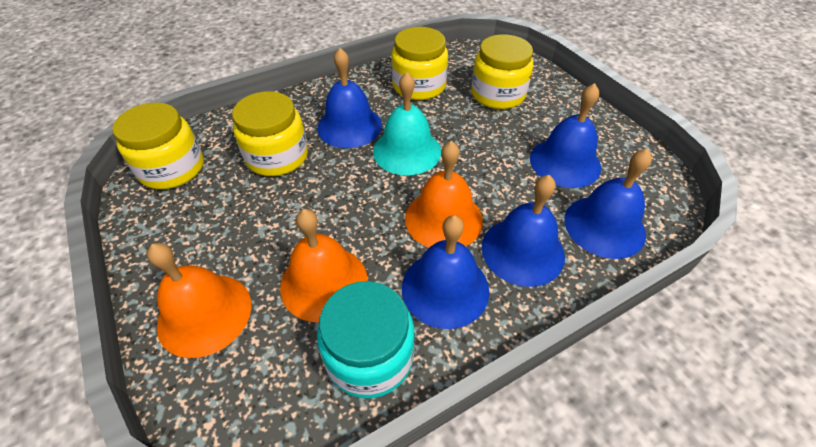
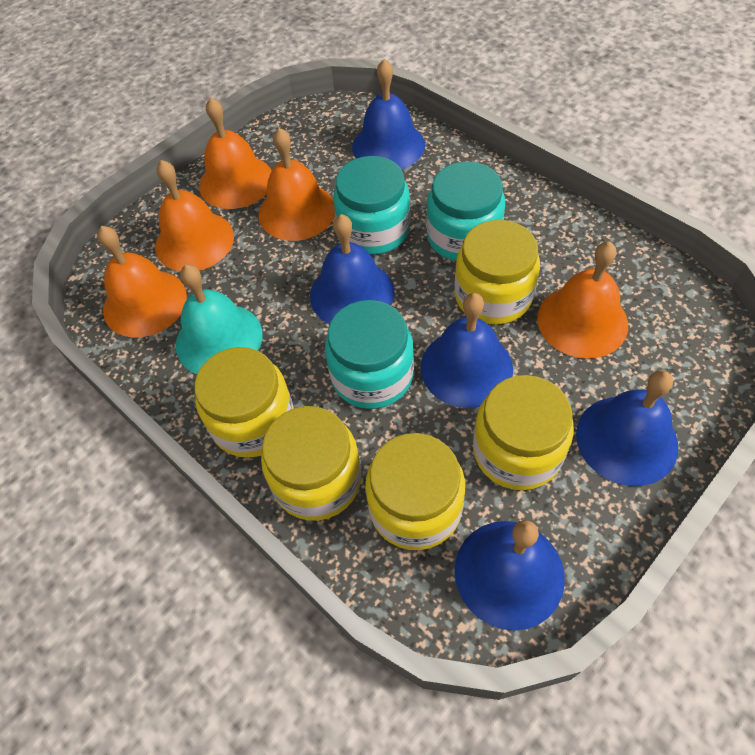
orange bell: 3 -> 5
turquoise jar: 1 -> 3
yellow jar: 4 -> 5

